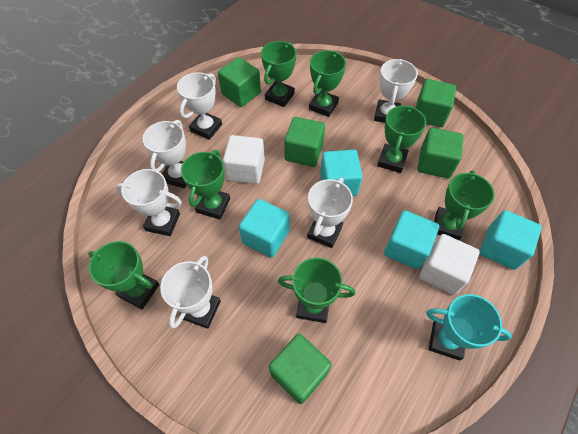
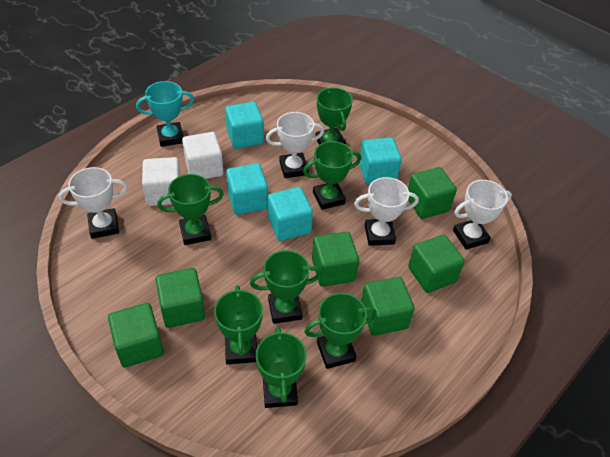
green cube: 5 -> 6
white trophy: 6 -> 4

